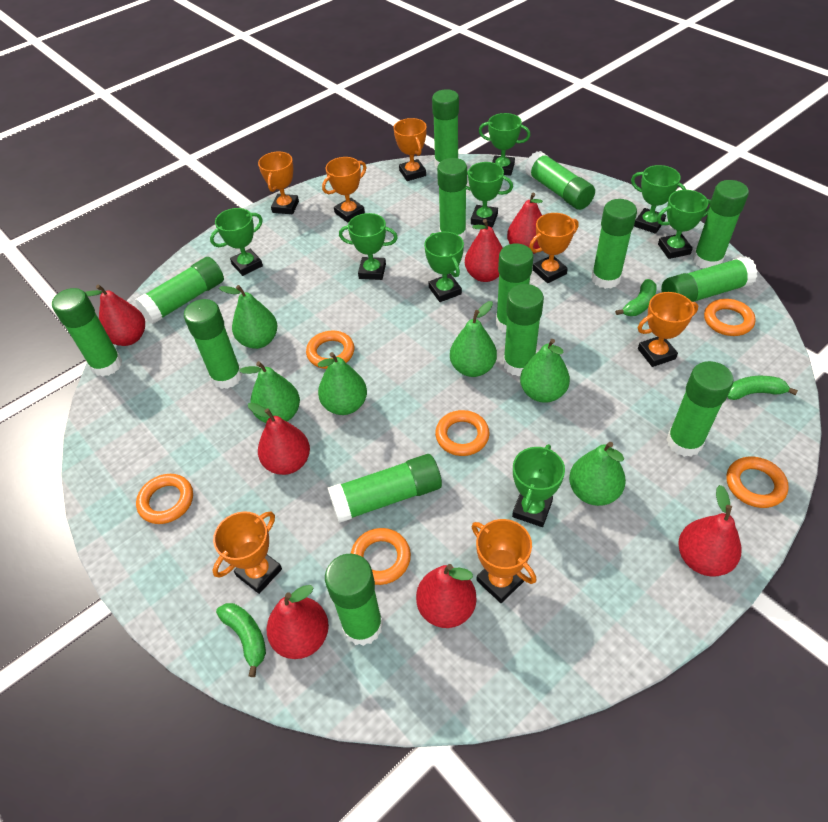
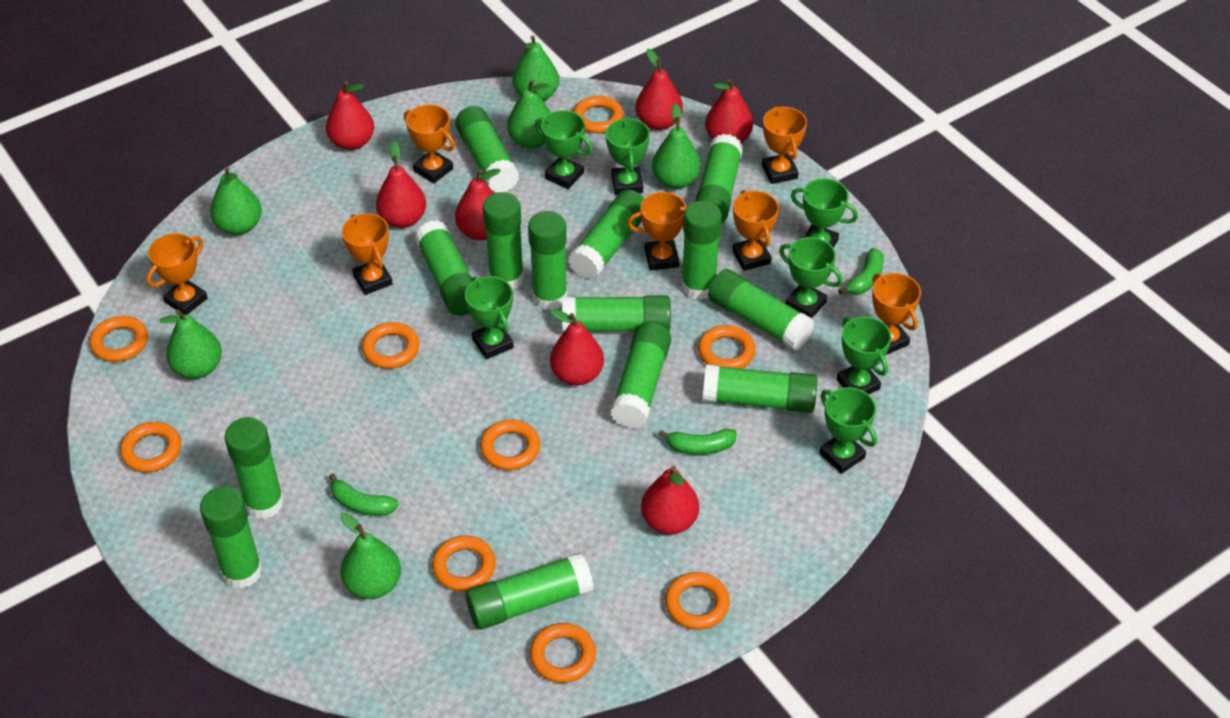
green trophy: 8 -> 7
orange ring: 6 -> 9

